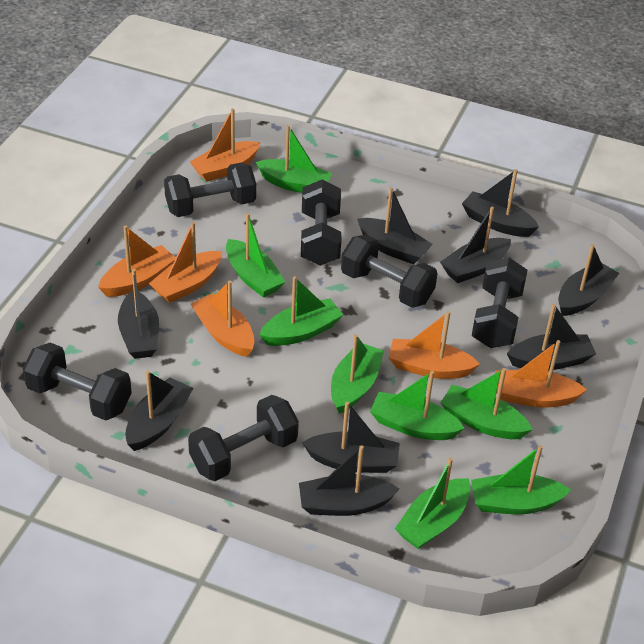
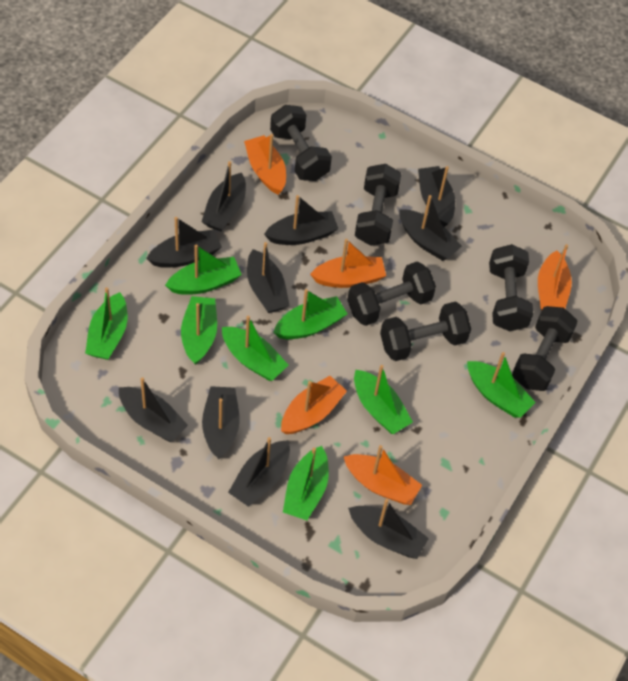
black boat: 9 -> 10
orange boat: 6 -> 5

